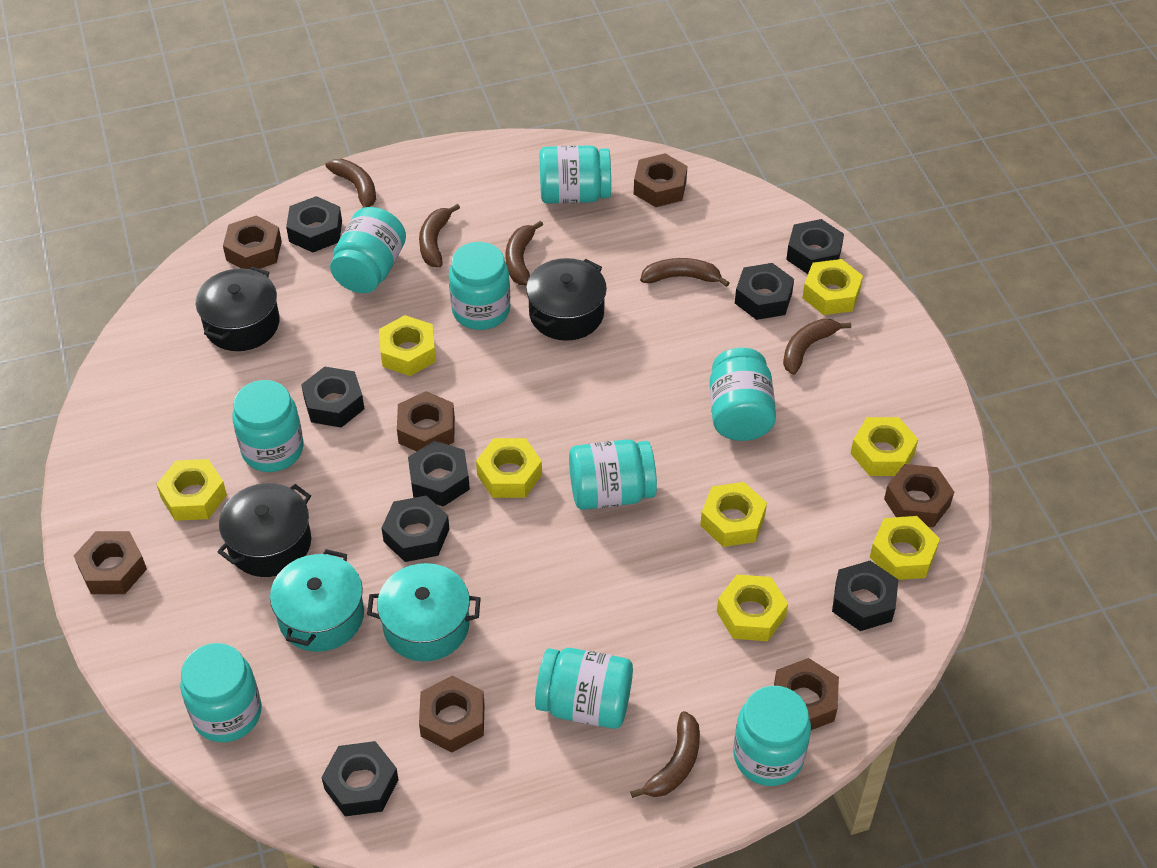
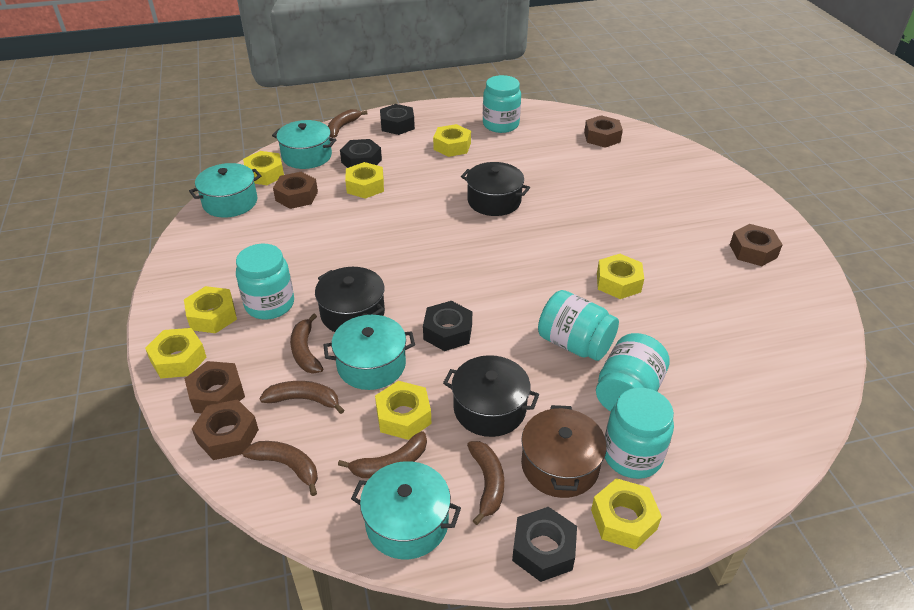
black nut: 8 -> 4
brown nut: 7 -> 5
brown pot: 0 -> 1
turquoise jar: 9 -> 5
turquoise pot: 2 -> 4

